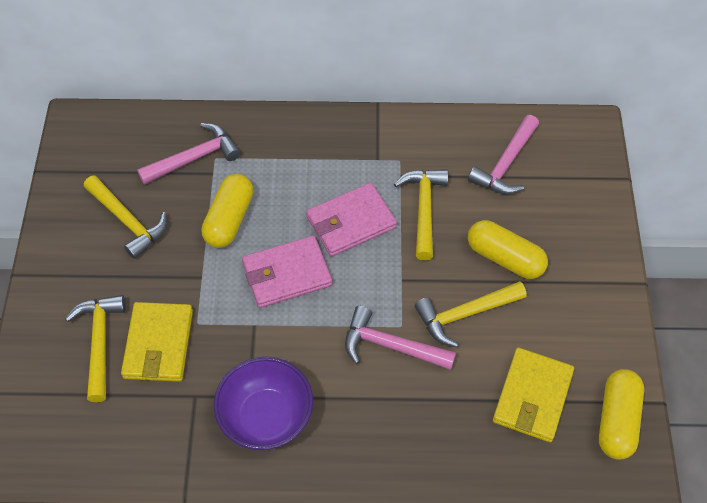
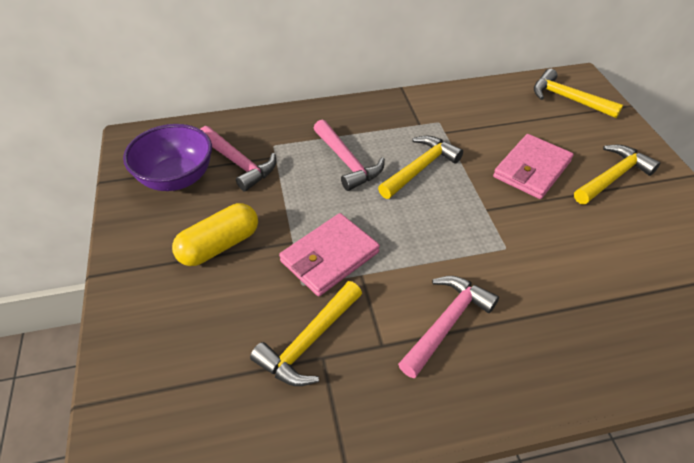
yellow capsule: 3 -> 1
yellow wallet: 2 -> 0

